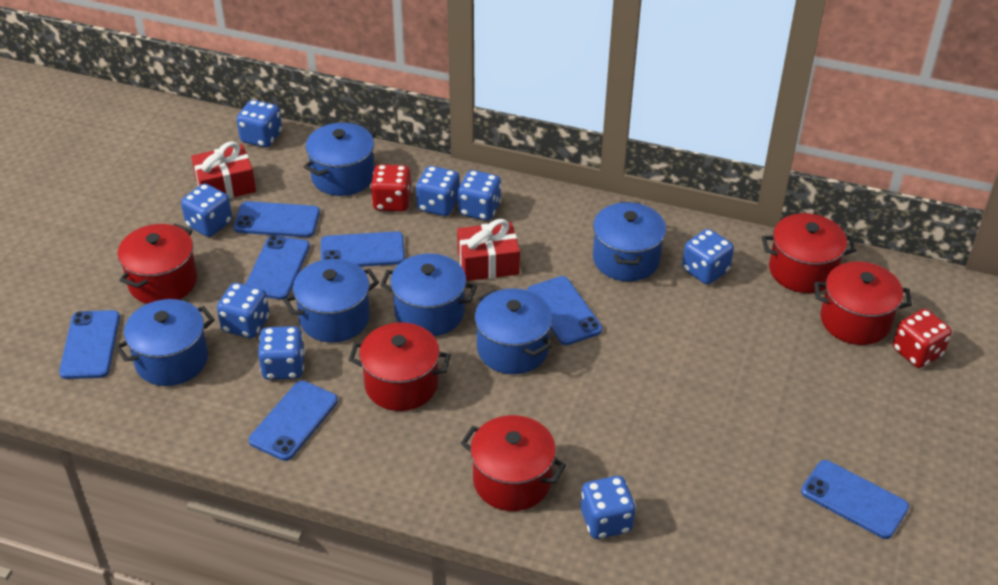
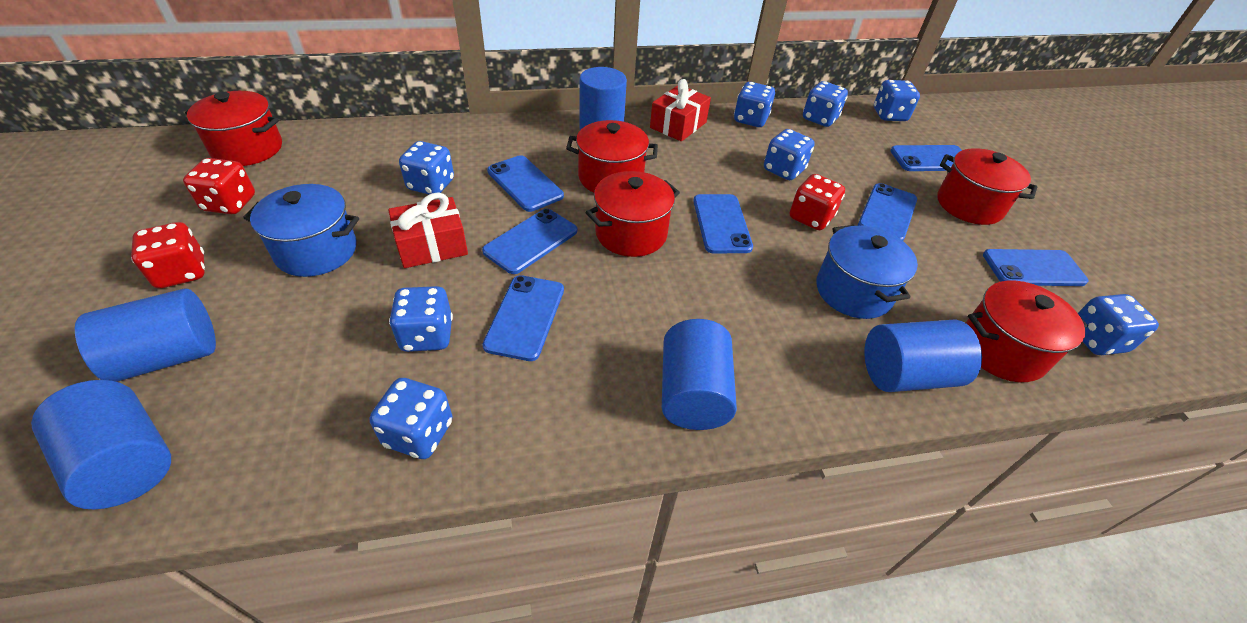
blue cylinder: 0 -> 5
blue pot: 6 -> 2
red dice: 2 -> 3

